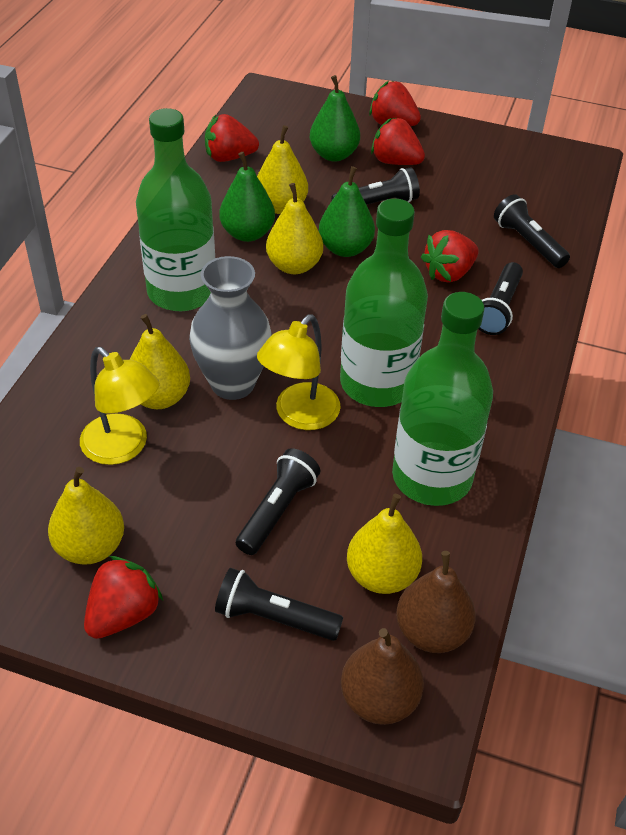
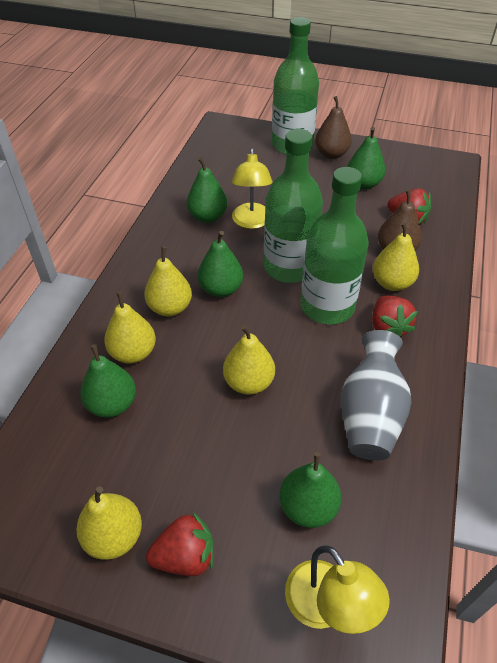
black flashlight: 5 -> 0
green pear: 3 -> 5
red strawberry: 5 -> 3

